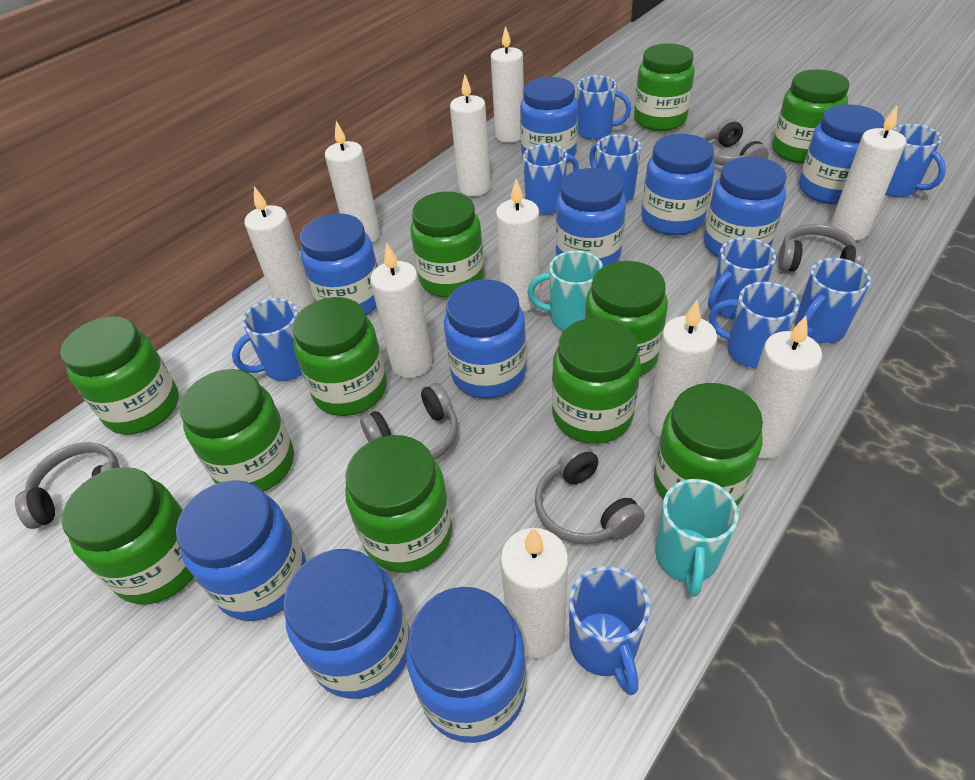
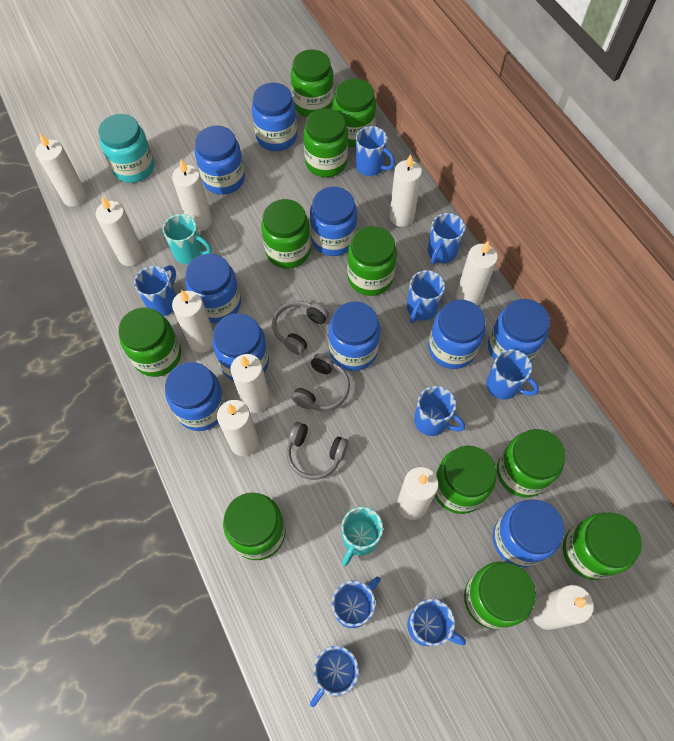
grey headphones: 5 -> 3
turquoise jar: 0 -> 1

